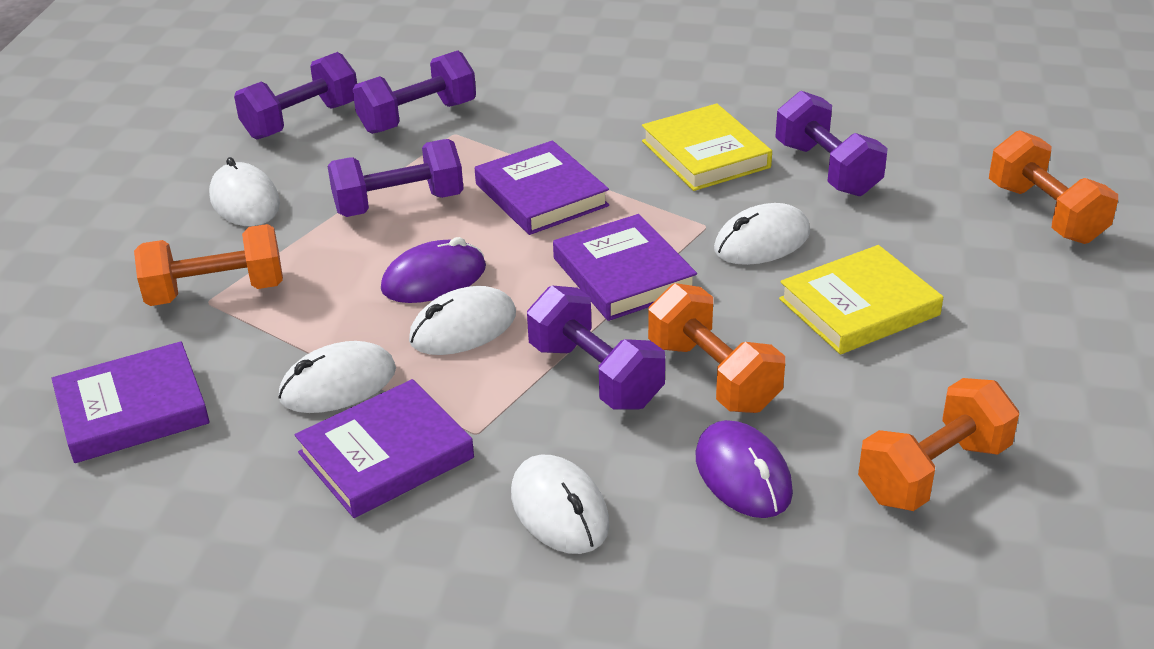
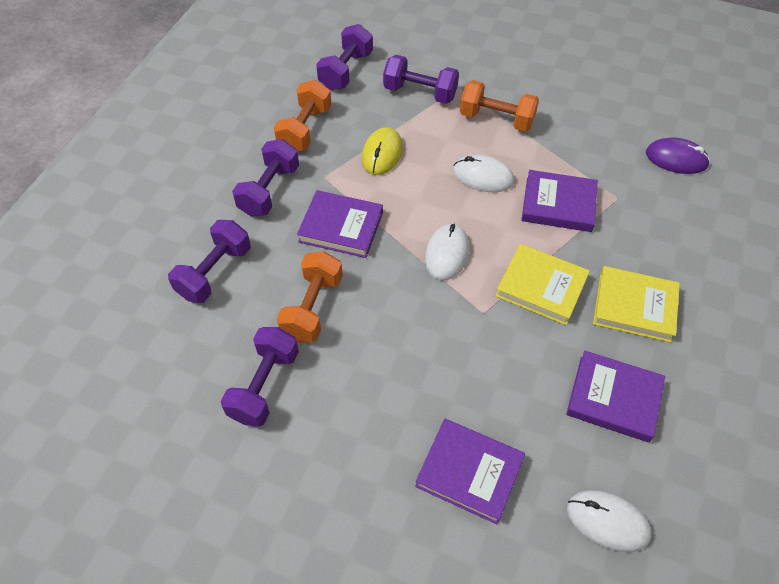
orange dumbbell: 4 -> 3
purple mouse: 2 -> 1
white mouse: 5 -> 3
yellow mouse: 0 -> 1

